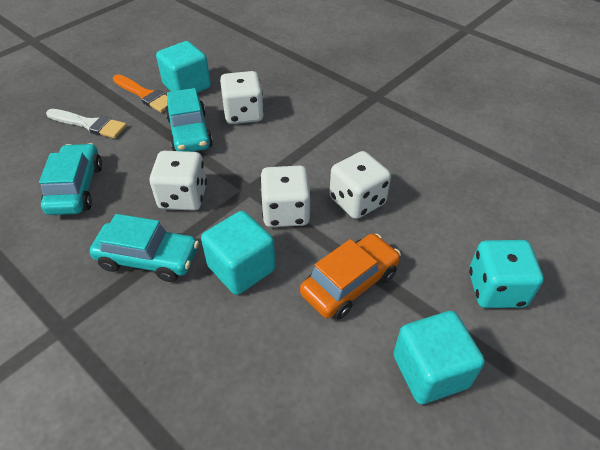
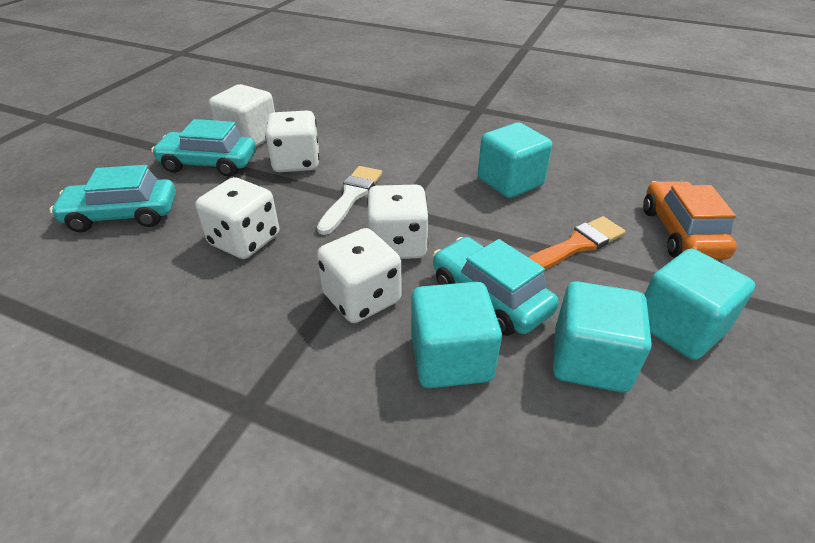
turquoise cube: 3 -> 4
turquoise dice: 1 -> 0
white cube: 0 -> 1

